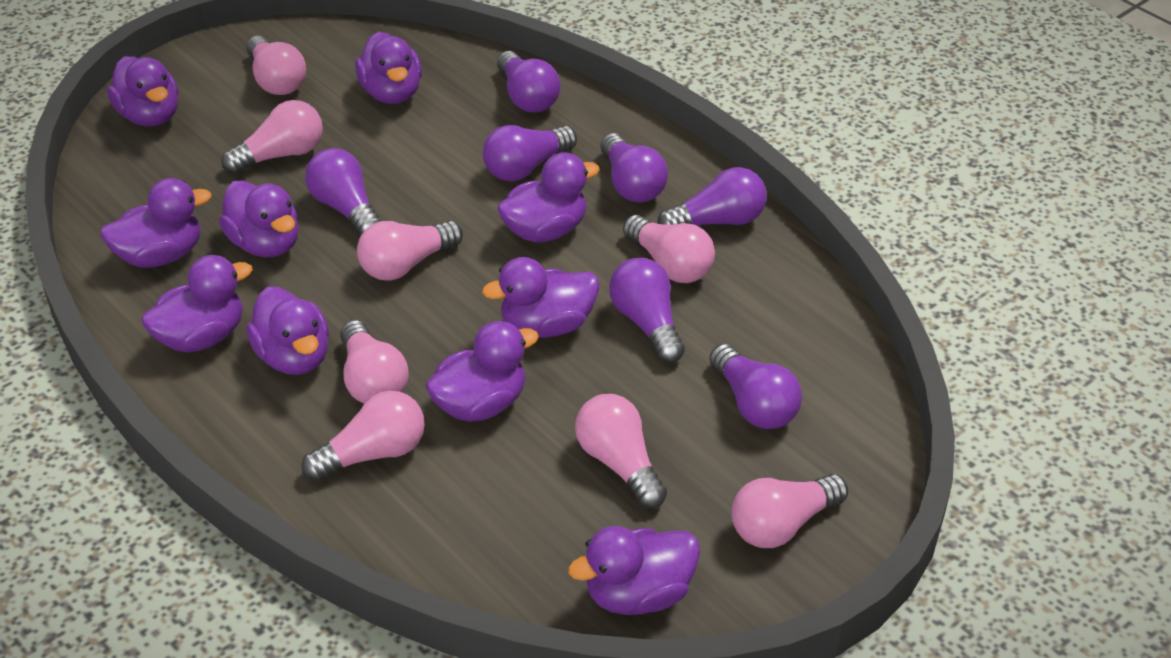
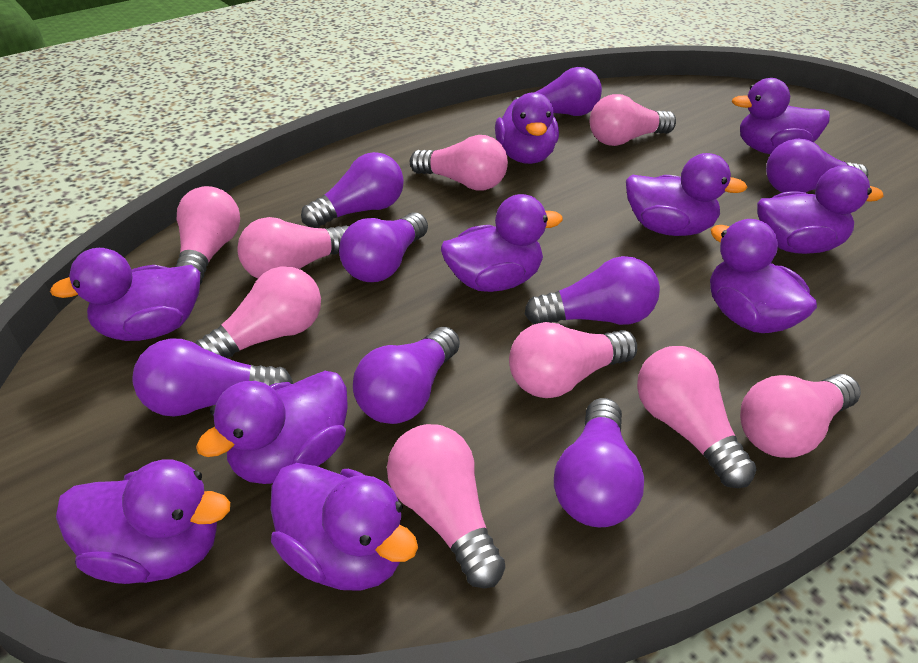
pink light bulb: 8 -> 9
purple light bulb: 7 -> 8

